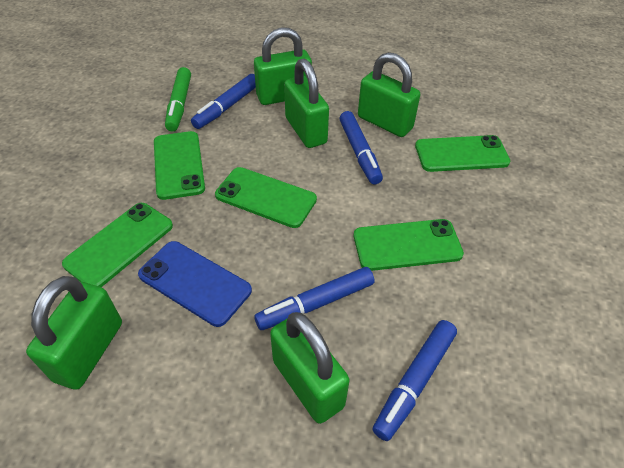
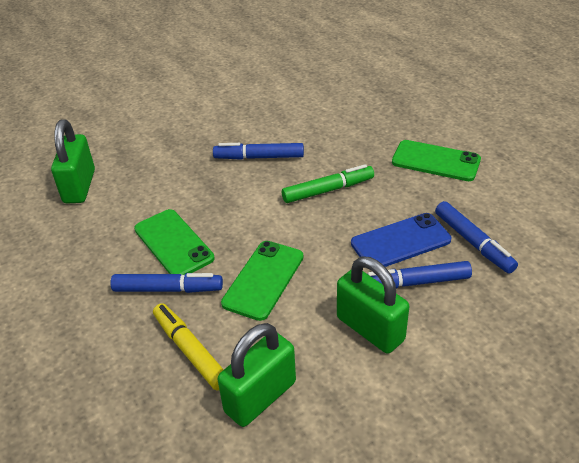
green padlock: 5 -> 3
green phone: 5 -> 3
yellow marker: 0 -> 1

